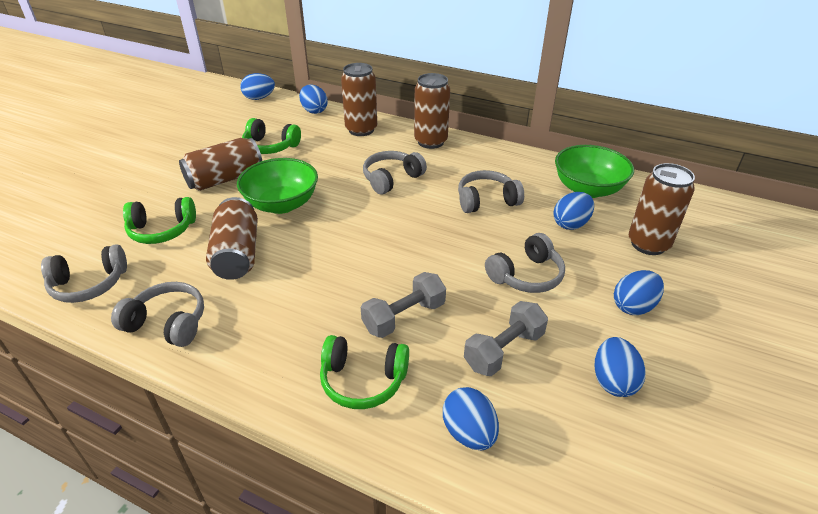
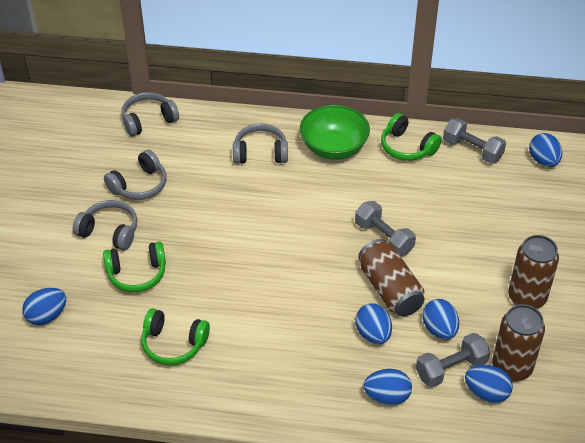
brown can: 5 -> 3
green bowl: 2 -> 1
grey dumbbell: 2 -> 3
grey headphones: 5 -> 4

